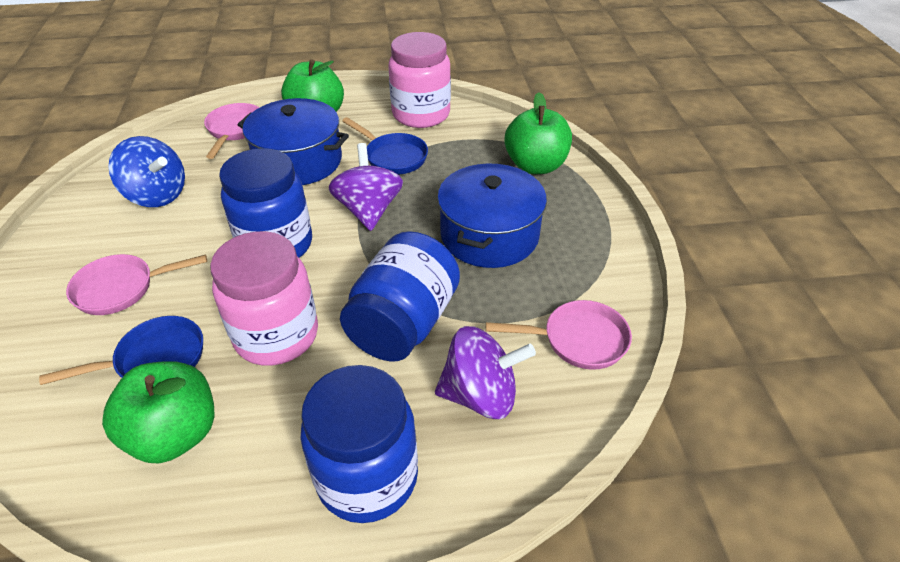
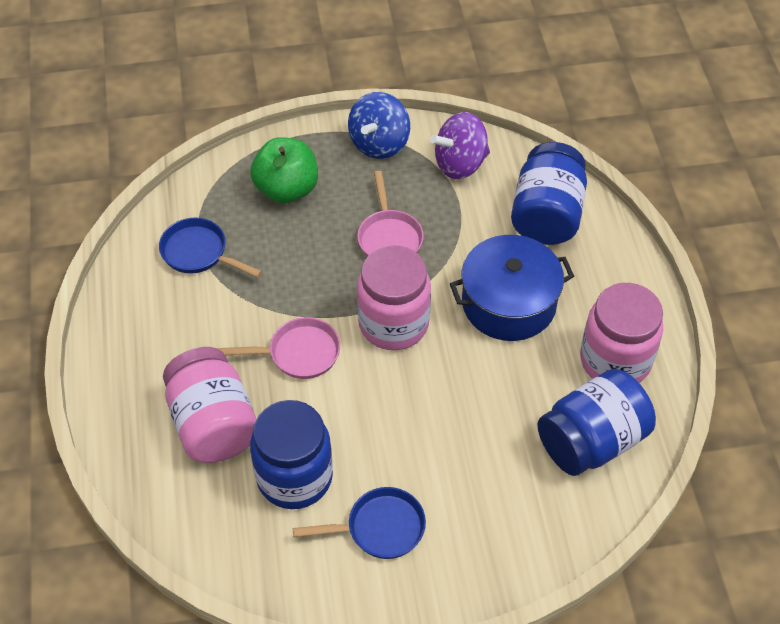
blue pot: 2 -> 1
green apple: 3 -> 1
pink jar: 2 -> 3
pink pan: 3 -> 2
purple spinning top: 2 -> 1

